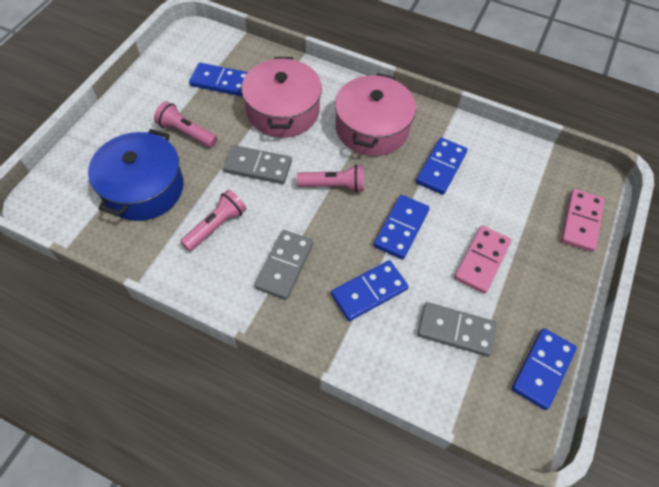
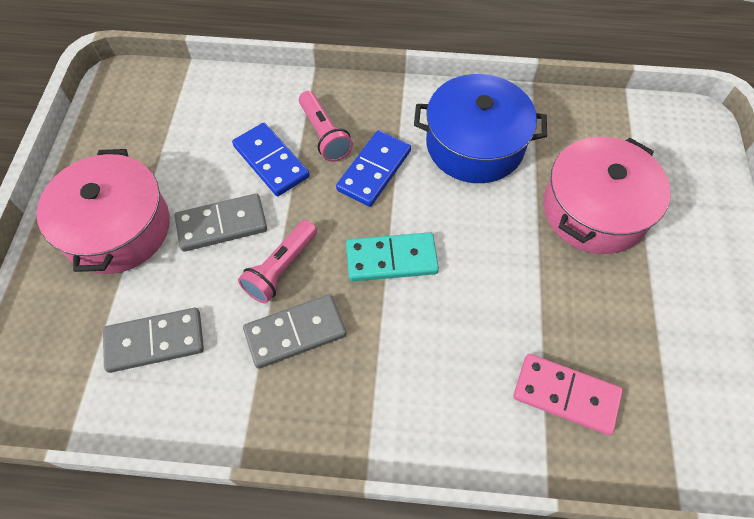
blue domino: 5 -> 2
pink domino: 2 -> 1
pink flashlight: 3 -> 2
turquoise domino: 0 -> 1

